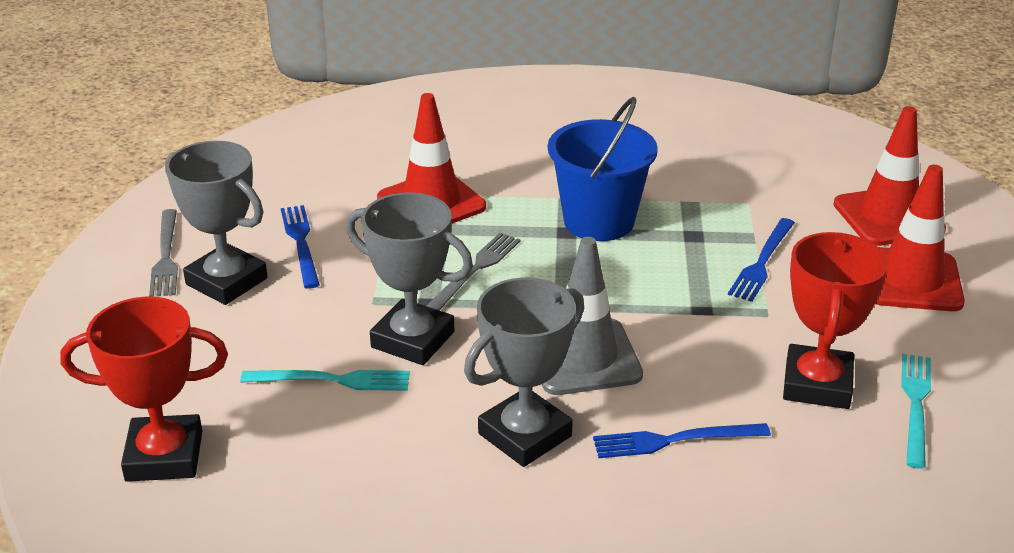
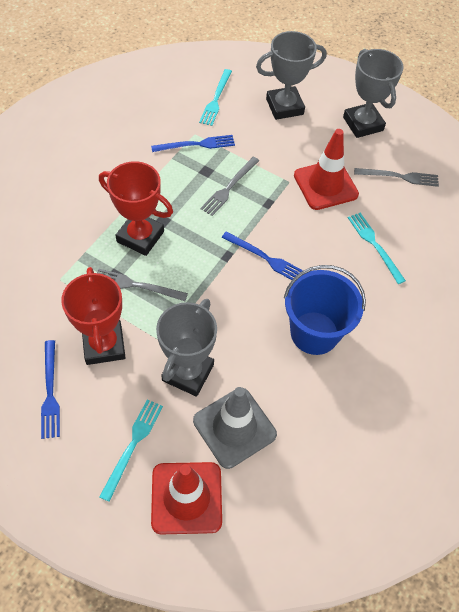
grey fork: 2 -> 3
red traffic cone: 3 -> 2
turquoise fork: 2 -> 3

